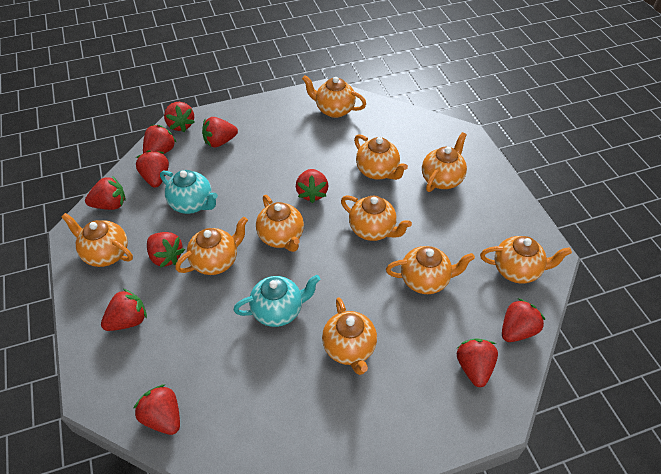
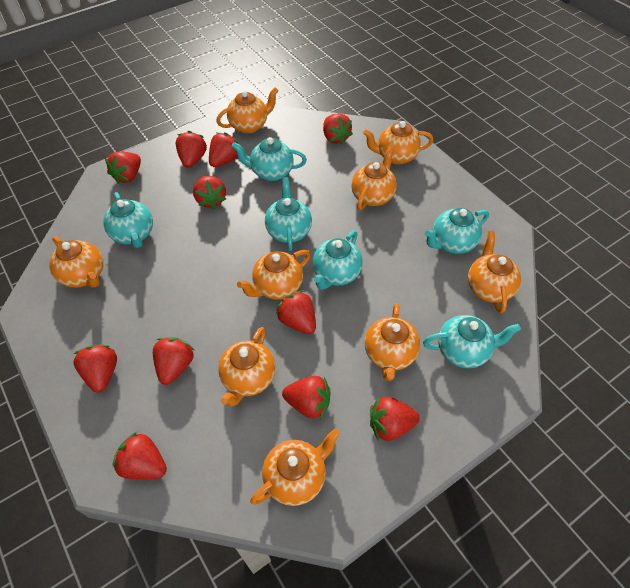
orange teapot: 10 -> 9
turquoise teapot: 2 -> 6

